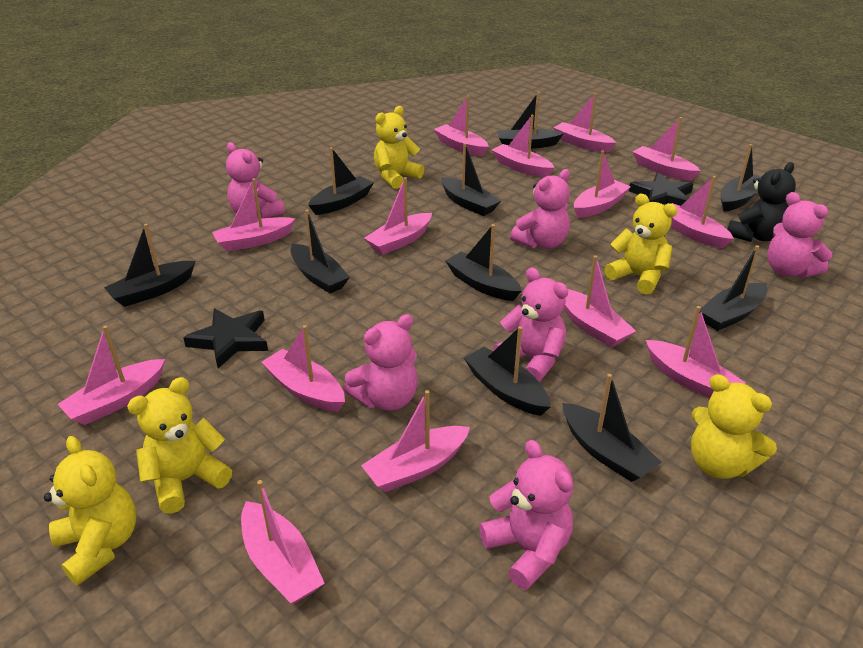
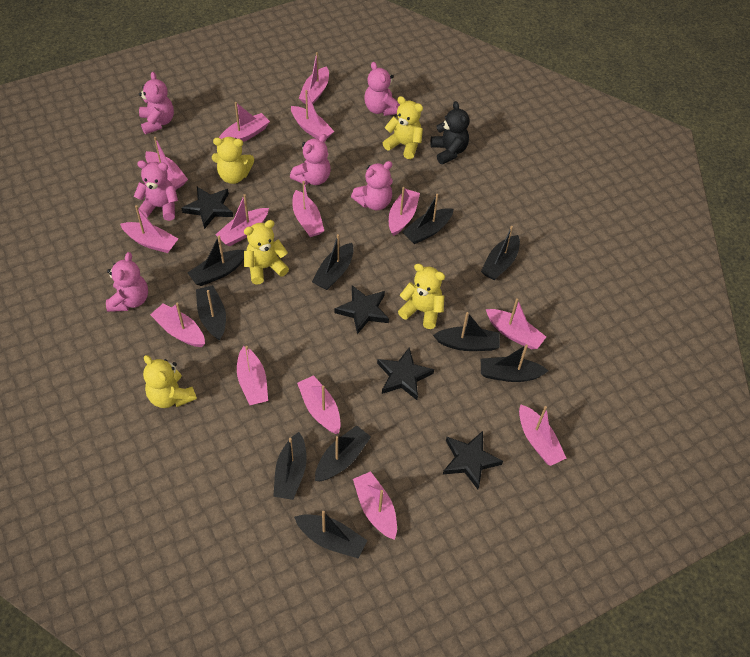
black star: 2 -> 4

